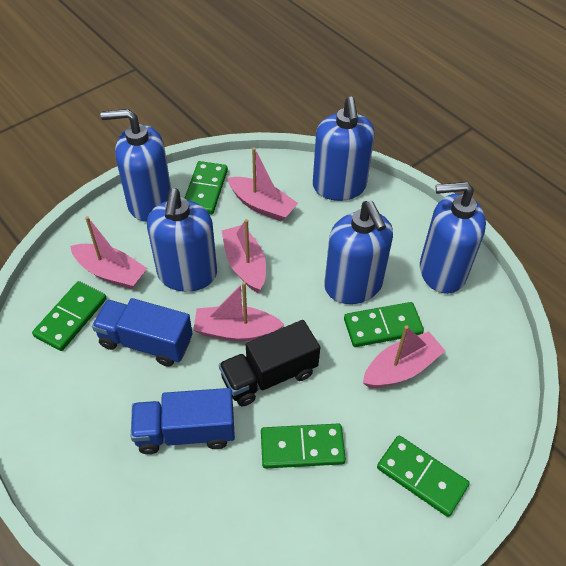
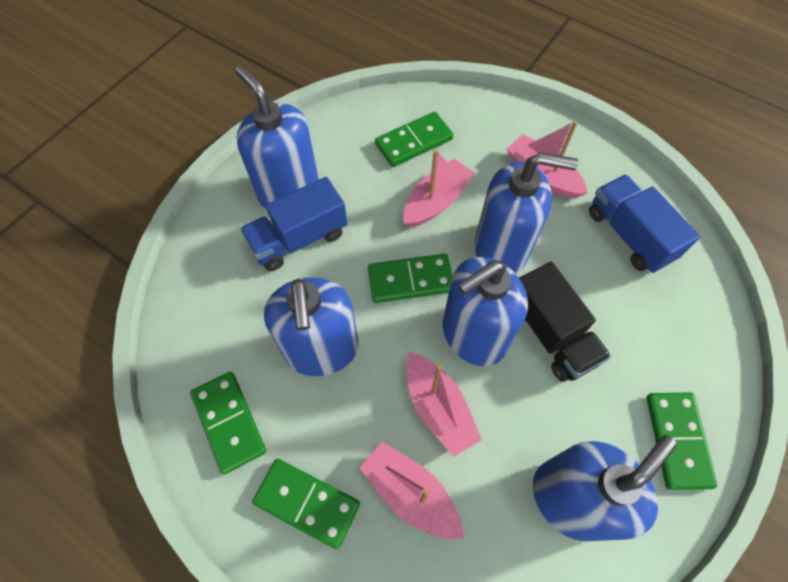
pink boat: 5 -> 4

